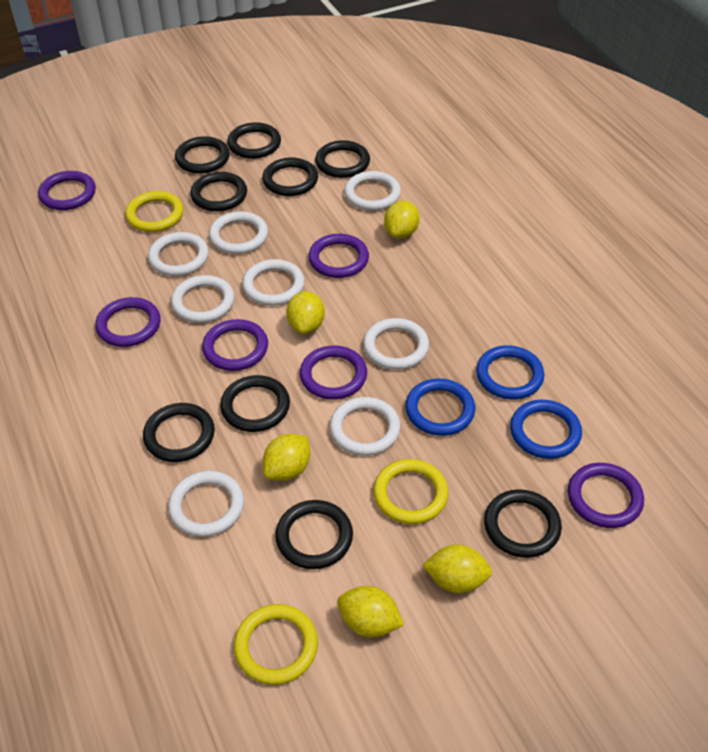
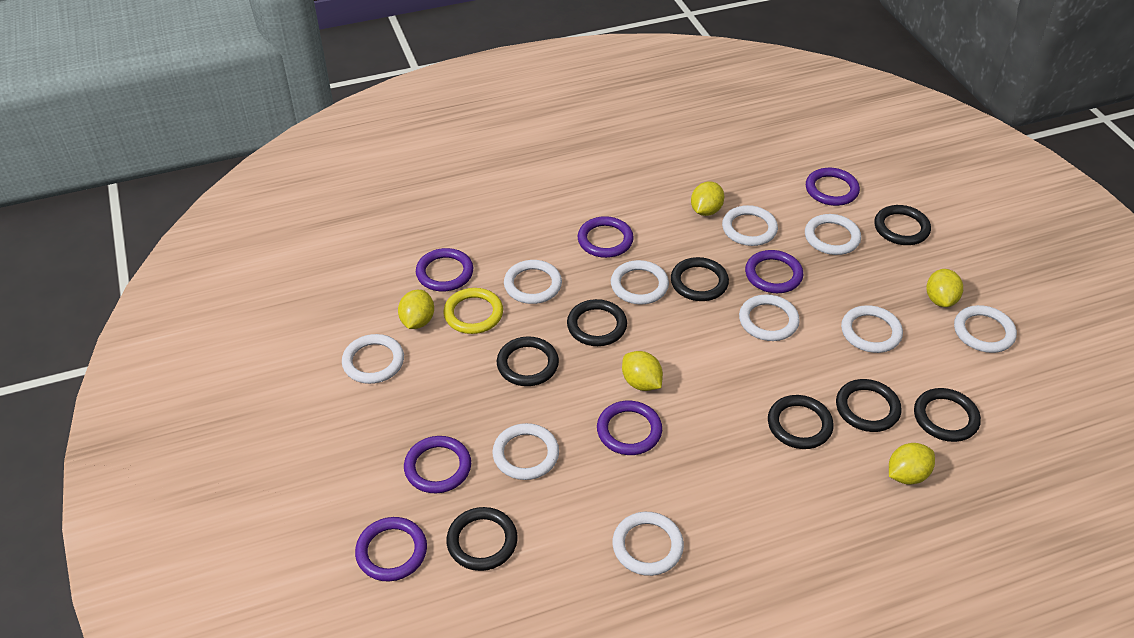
black ring: 9 -> 8
blue ring: 3 -> 0
purple ring: 6 -> 7
white ring: 8 -> 10
yellow ring: 3 -> 1

